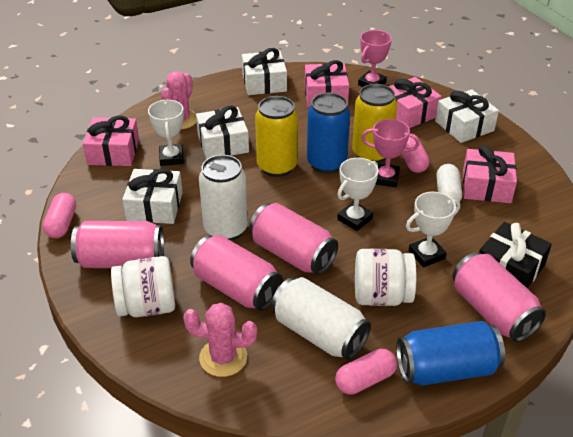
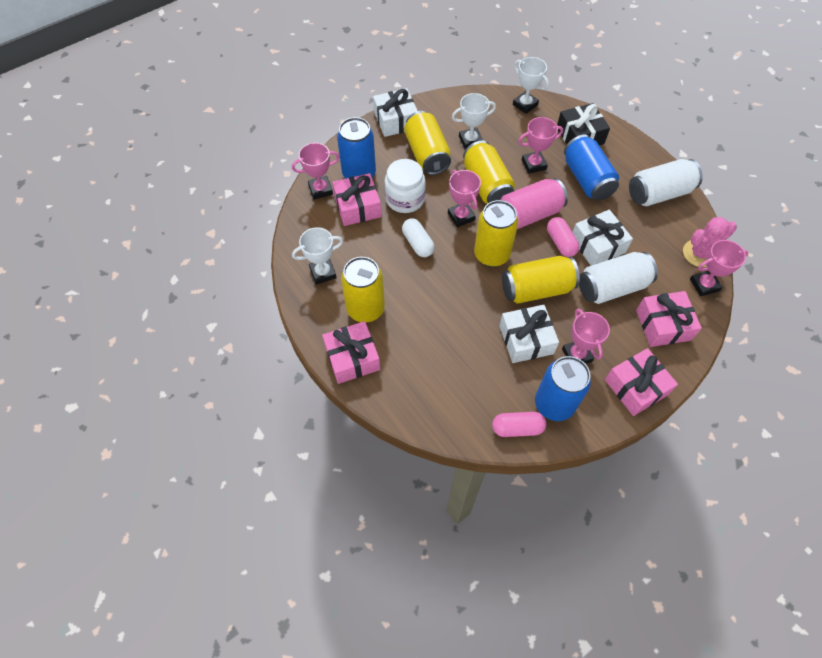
blue can: 2 -> 3
pink cactus: 2 -> 1
pink can: 4 -> 1
pink capsule: 3 -> 2
pink trophy: 2 -> 5
white gift: 4 -> 3
white jar: 2 -> 1
yellow can: 2 -> 5

